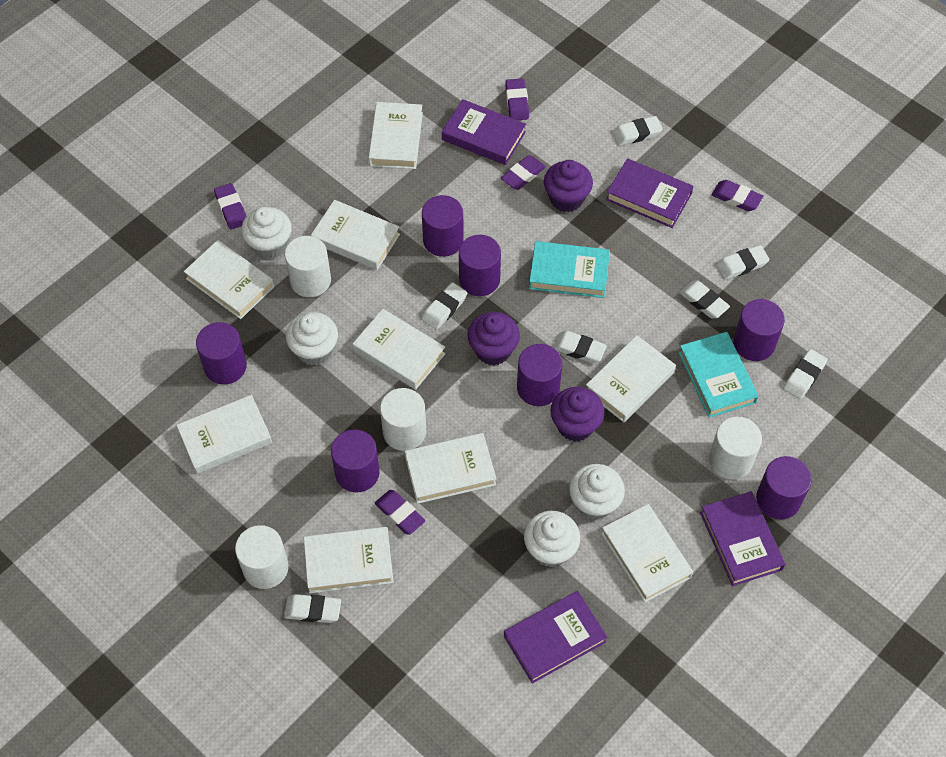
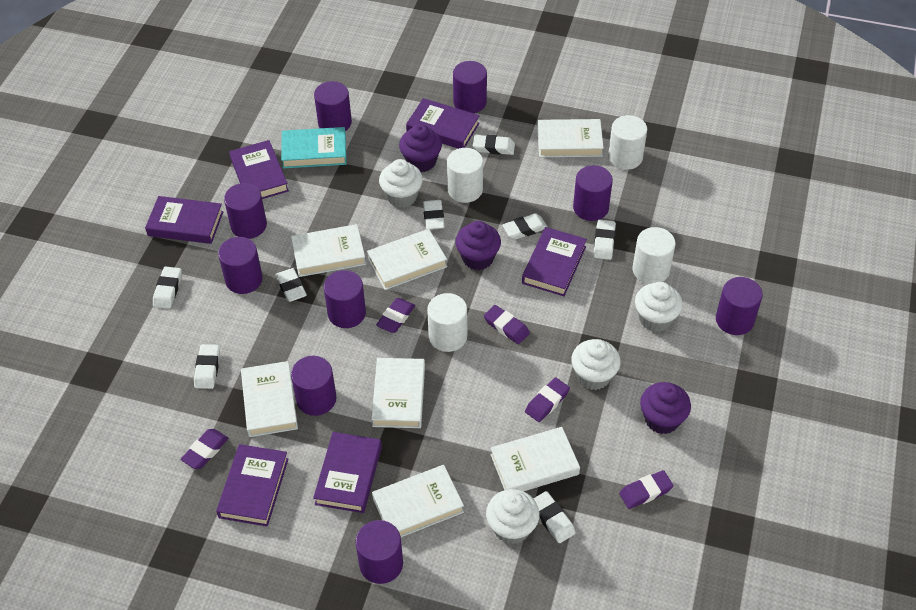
purple book: 4 -> 6
purple cylinder: 7 -> 9
turquoise book: 2 -> 1
white book: 9 -> 7
white eraser: 7 -> 8

